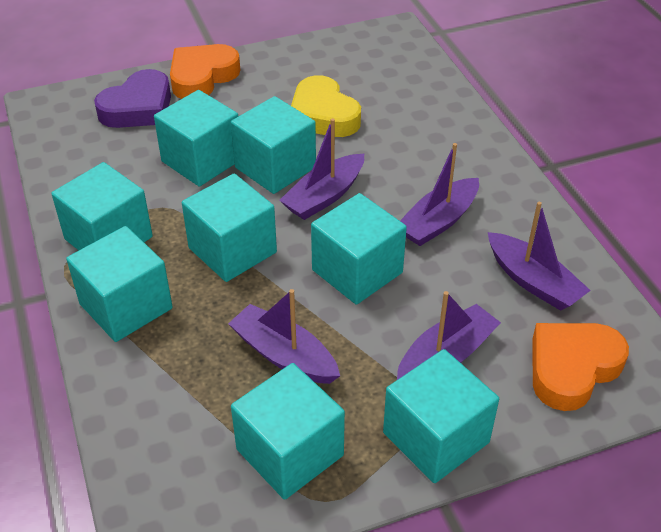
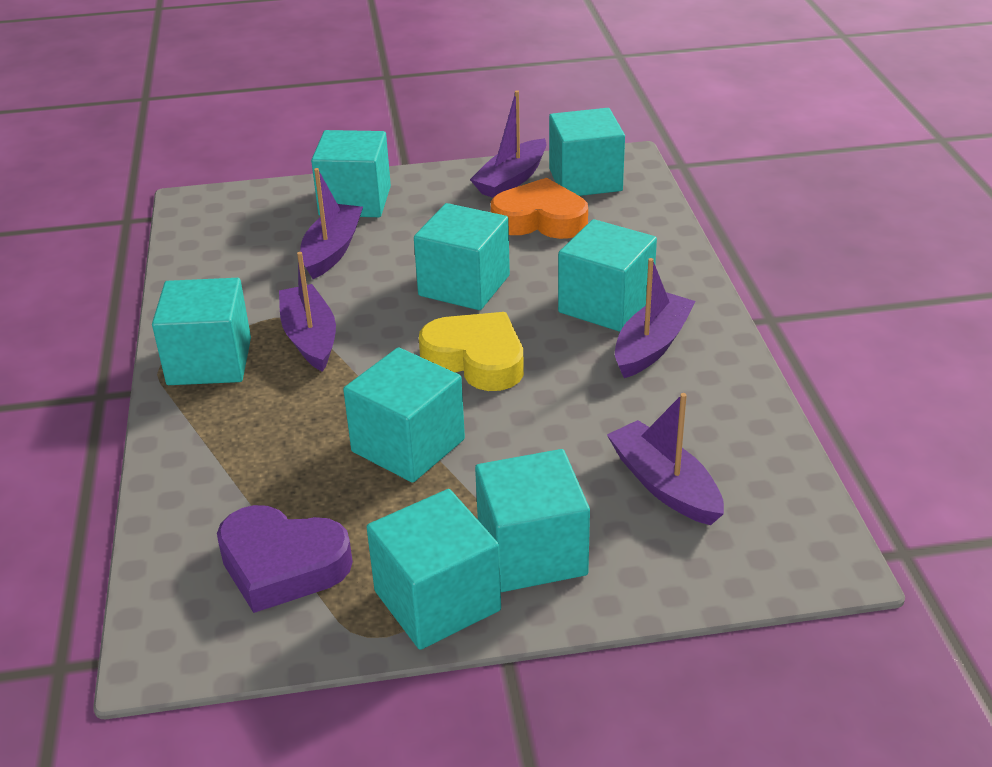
orange heart: 2 -> 1

